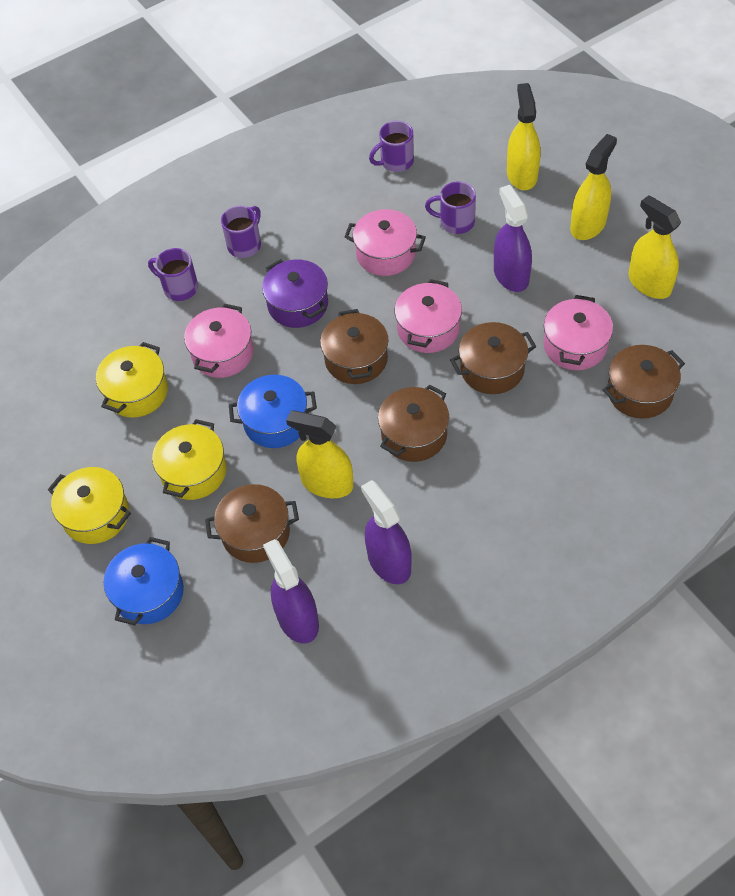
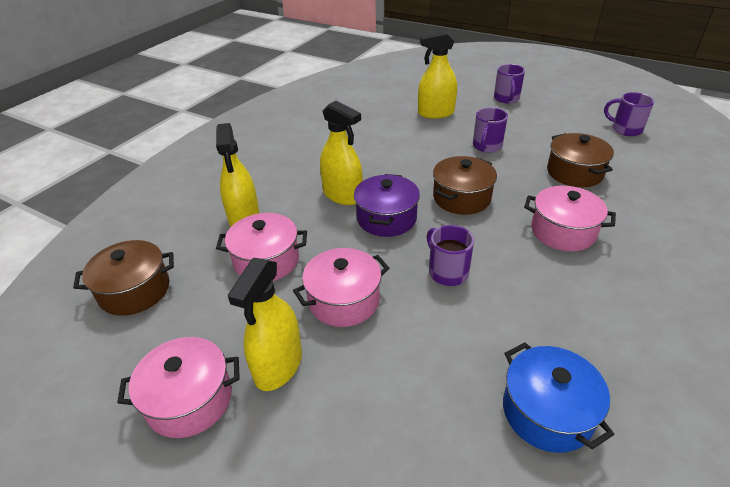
blue pot: 2 -> 1
brown pot: 5 -> 3
purple spray bottle: 3 -> 0
yellow pot: 3 -> 0

